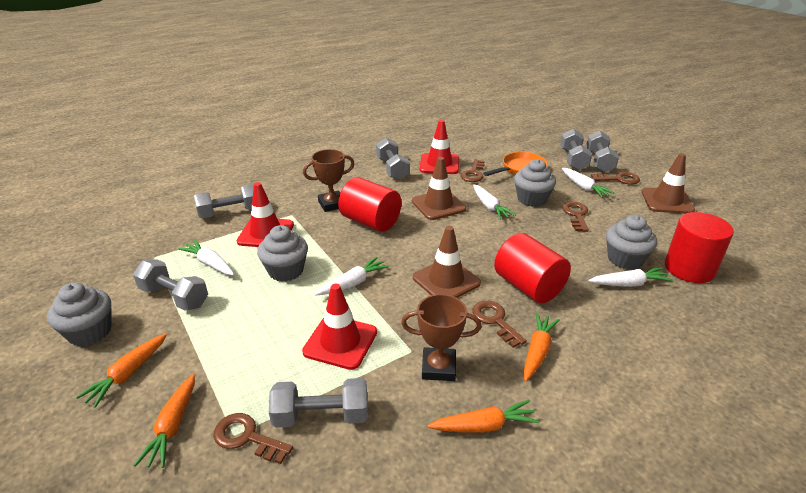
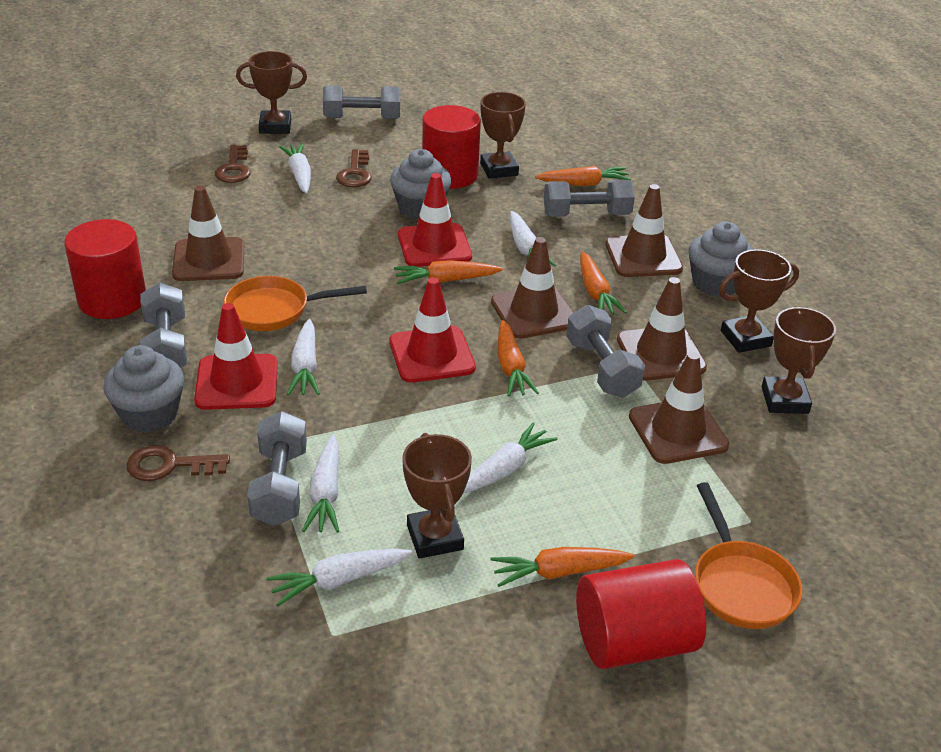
brown key: 5 -> 3
brown traffic cone: 3 -> 5
brown trophy: 2 -> 5
grey cupcake: 4 -> 3
grey dumbbell: 6 -> 5
orange carrot: 4 -> 5
orange pan: 1 -> 2
white carrot: 5 -> 6

